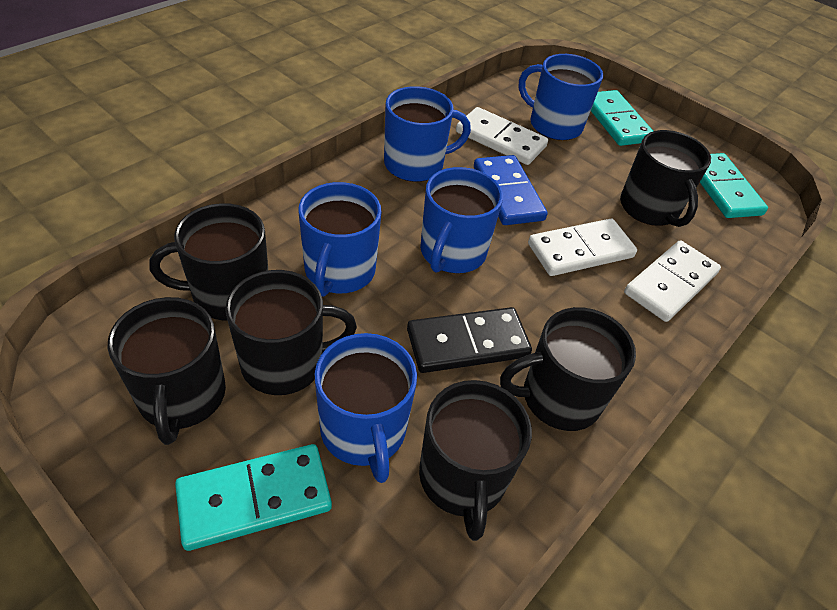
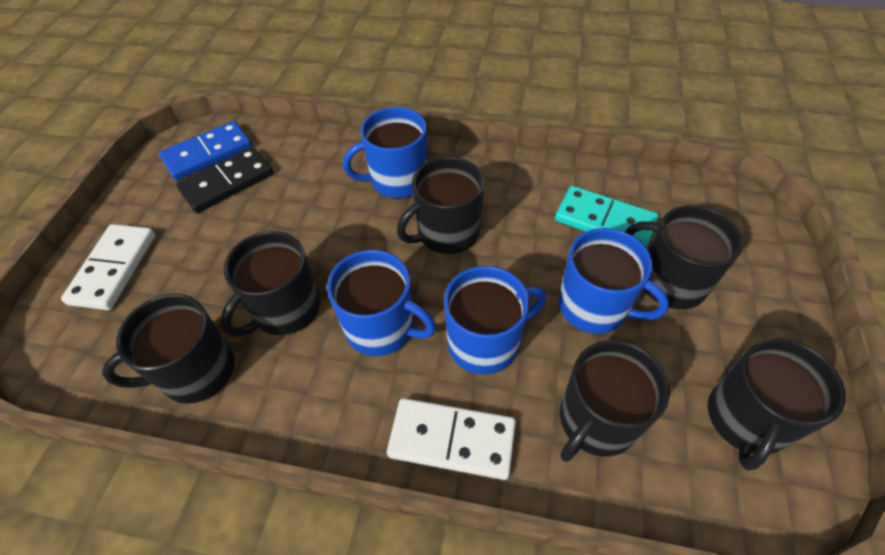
blue mug: 5 -> 4
turquoise domino: 3 -> 1
white domino: 3 -> 2

